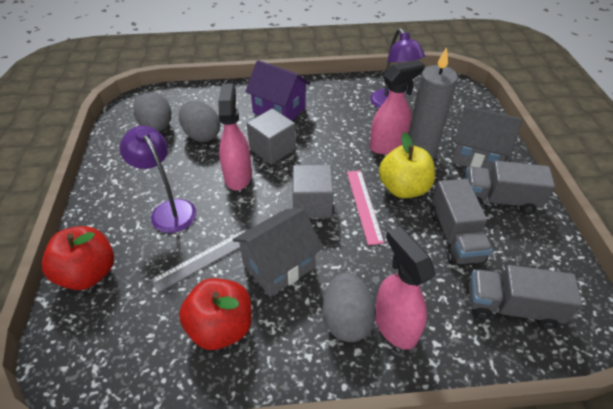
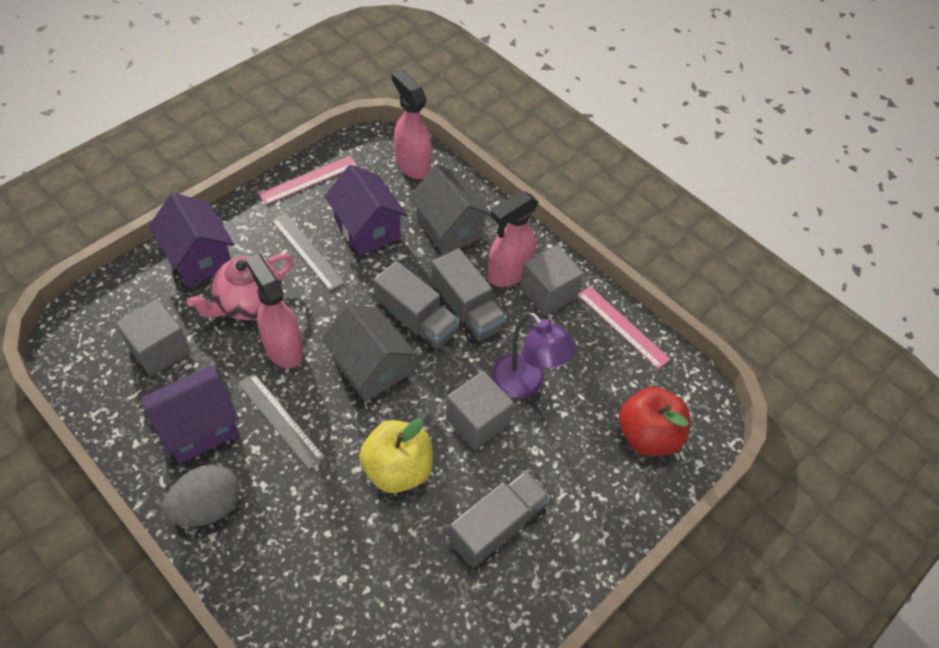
grey candle: 1 -> 0
grey cube: 2 -> 3
grey egg: 3 -> 1
grey ruler: 1 -> 2
pink ruler: 1 -> 2
pink teapot: 0 -> 1
purple house: 1 -> 3
purple lamp: 2 -> 1
red apple: 2 -> 1

